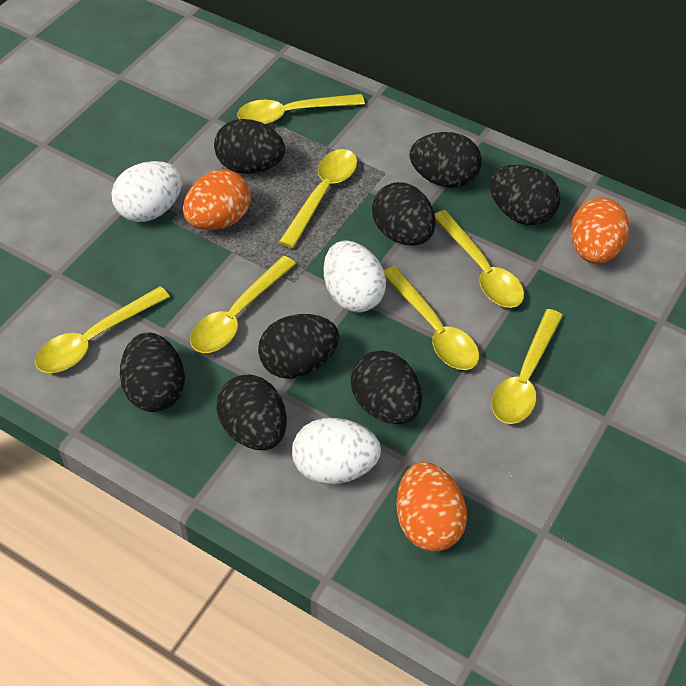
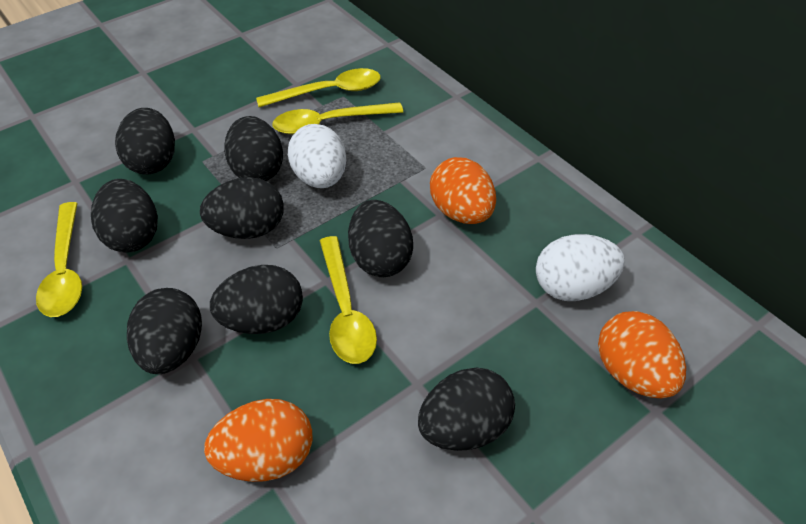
white egg: 3 -> 2
yellow spoon: 7 -> 4

